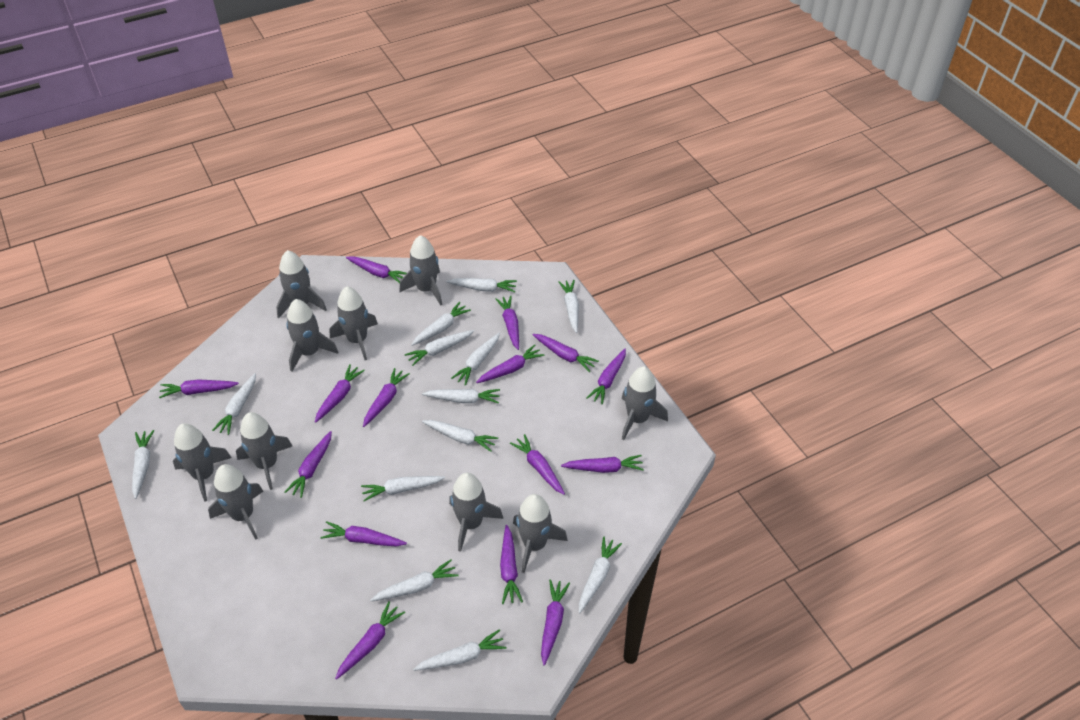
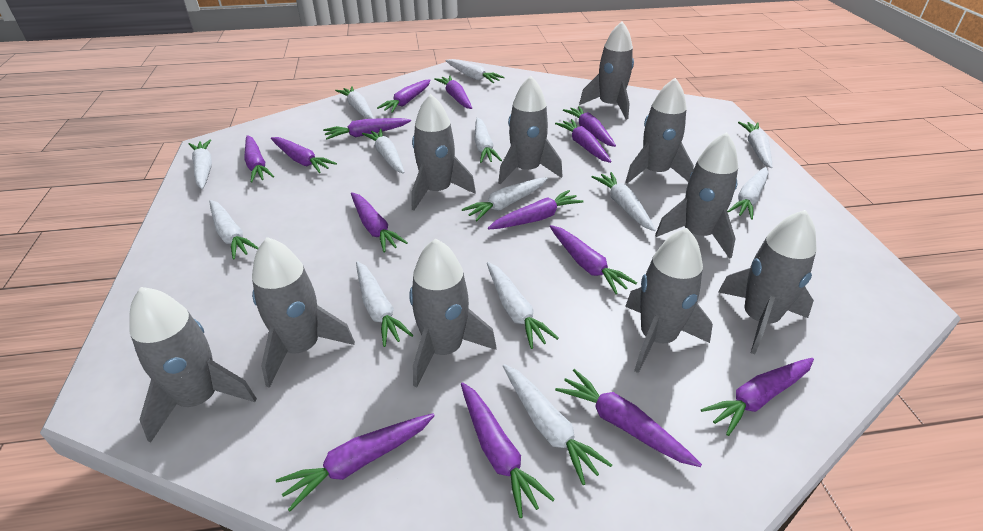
purple carrot: 15 -> 14

